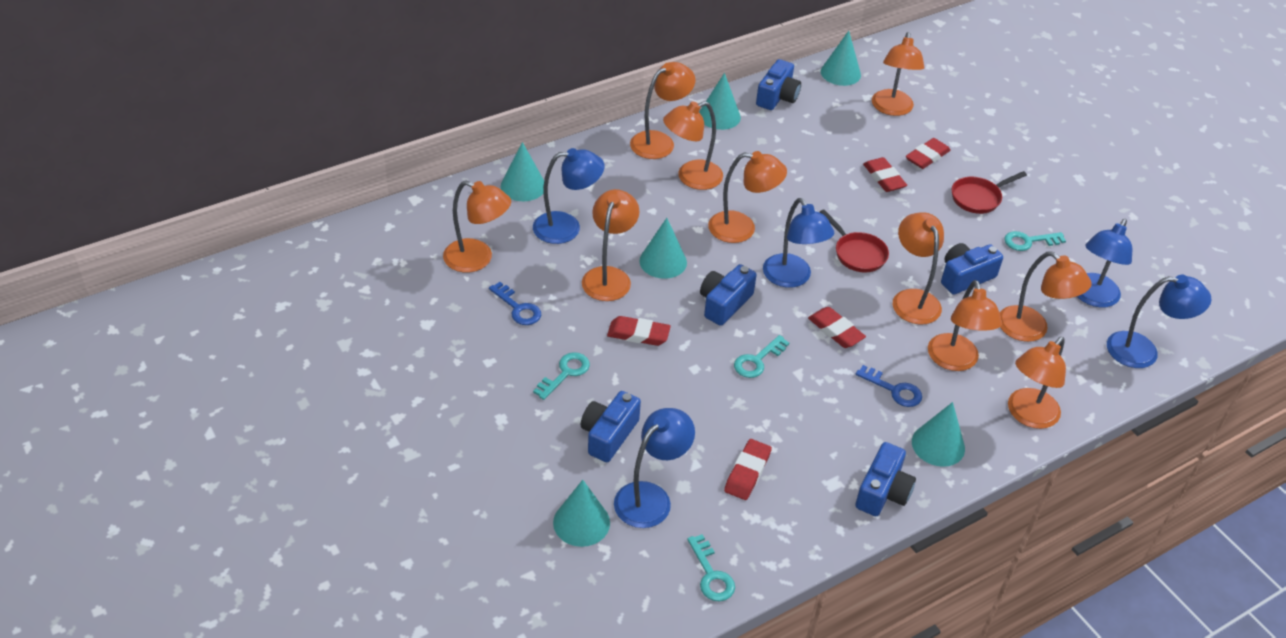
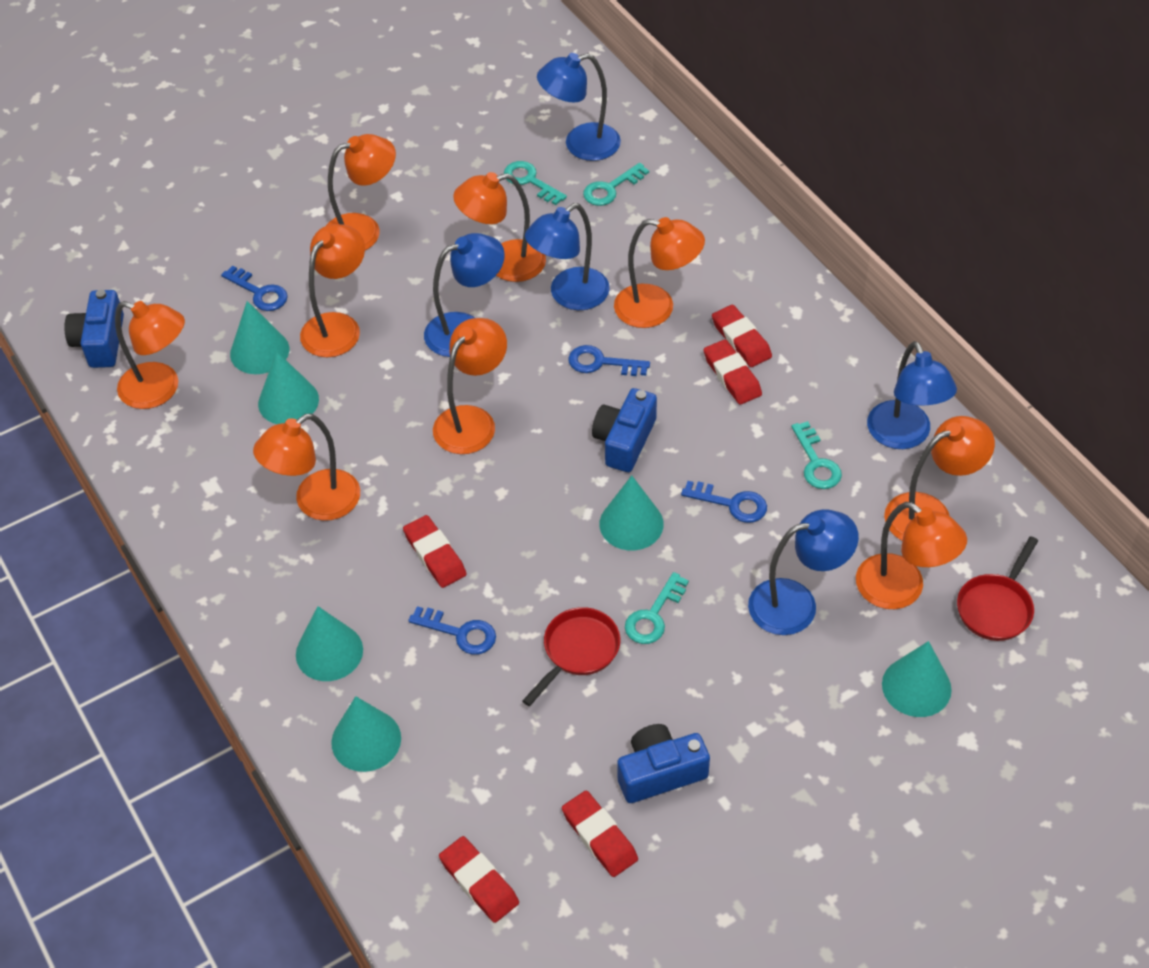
blue camera: 5 -> 3
blue key: 2 -> 4
orange lamp: 10 -> 9

